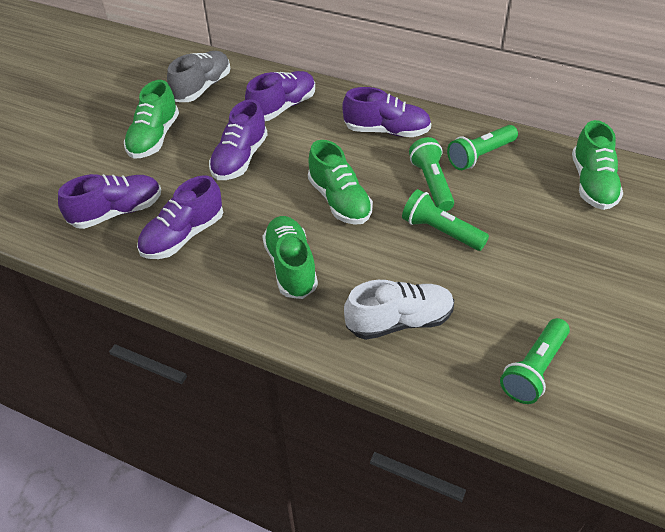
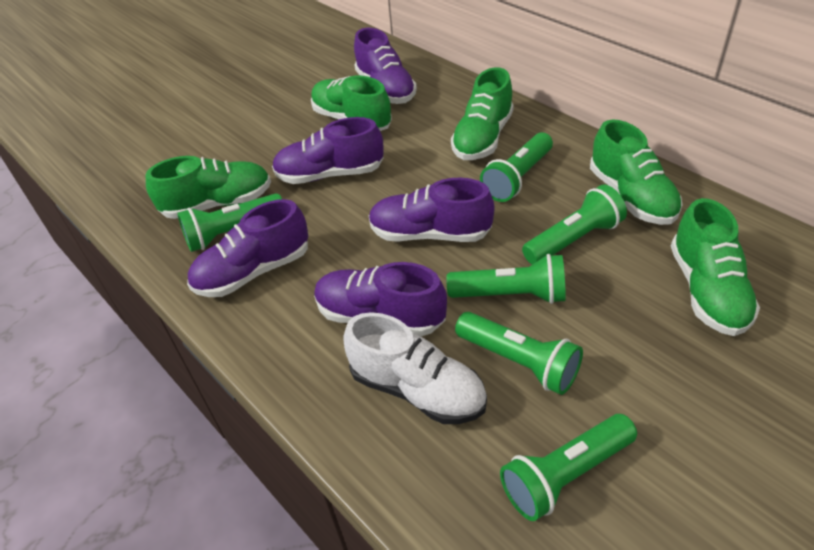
green flashlight: 4 -> 6
green shoe: 4 -> 5
grey shoe: 1 -> 0

